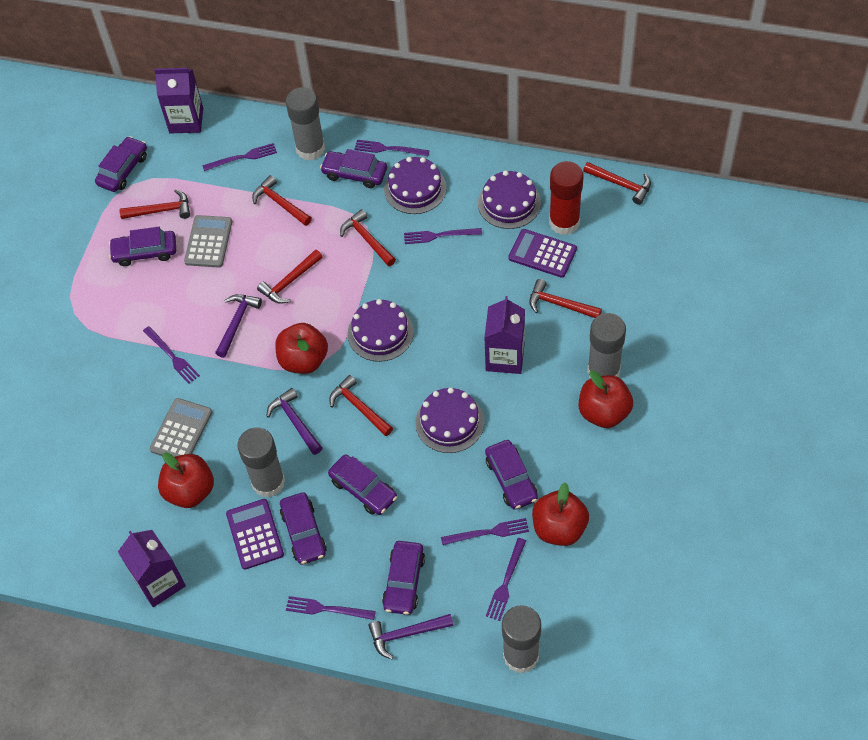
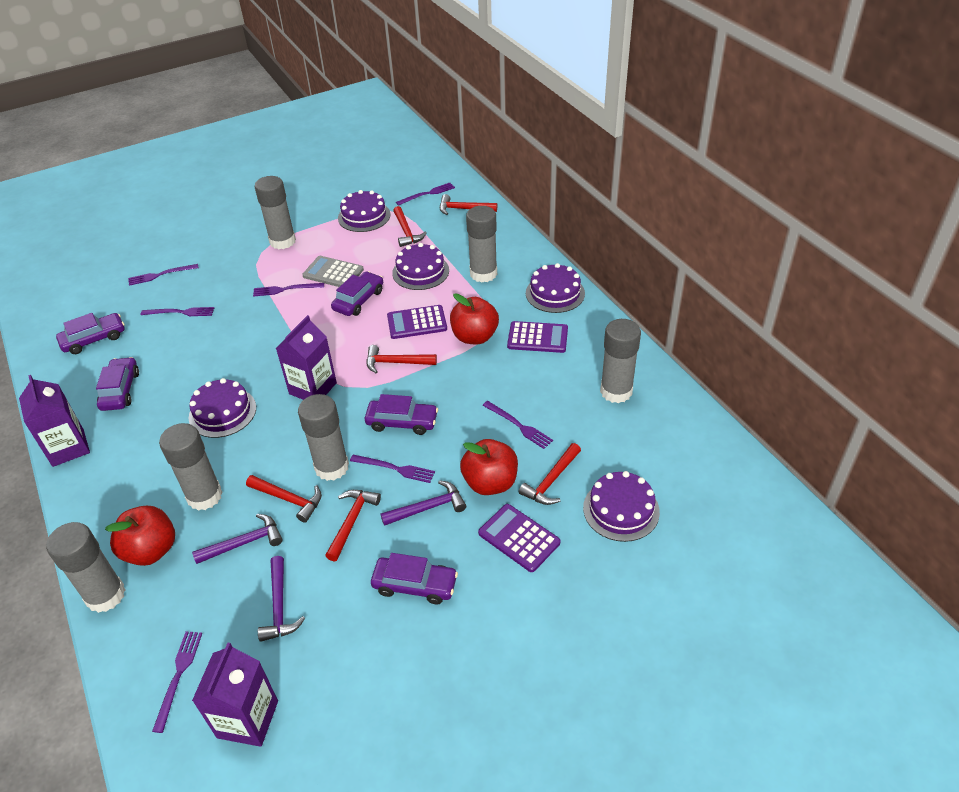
grey calculator: 2 -> 1
grey glue stick: 4 -> 6
purple cake: 4 -> 5
purple calculator: 2 -> 3
purple car: 7 -> 5
red apple: 4 -> 3
red glue stick: 1 -> 0
red hammer: 7 -> 6

